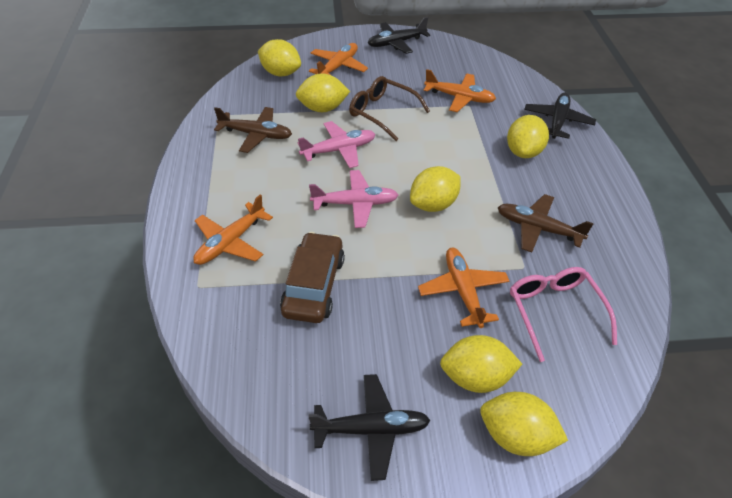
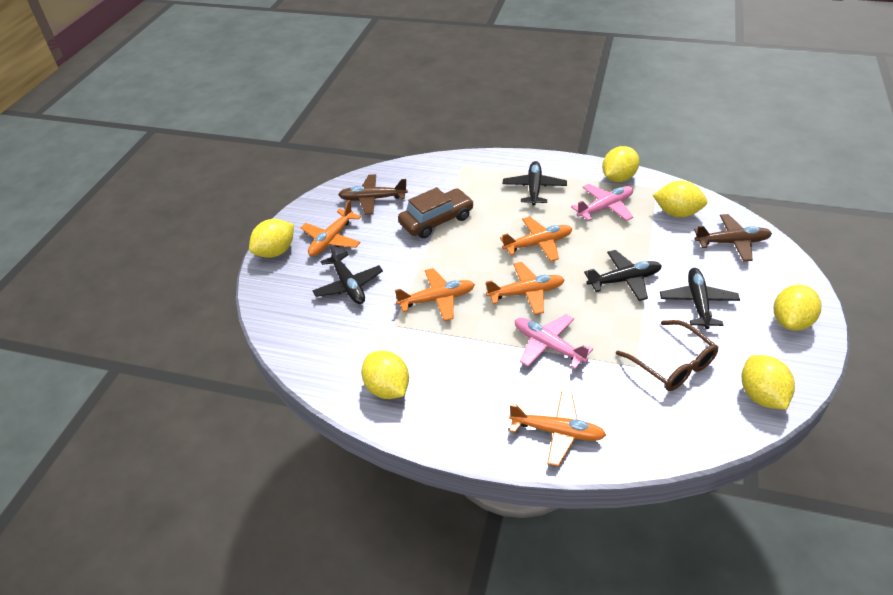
black plane: 3 -> 4
orange plane: 4 -> 5
pink glasses: 1 -> 0

